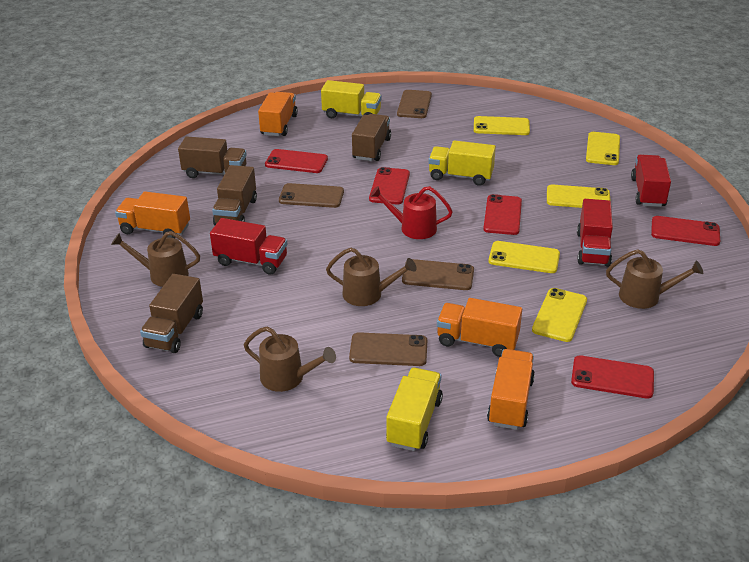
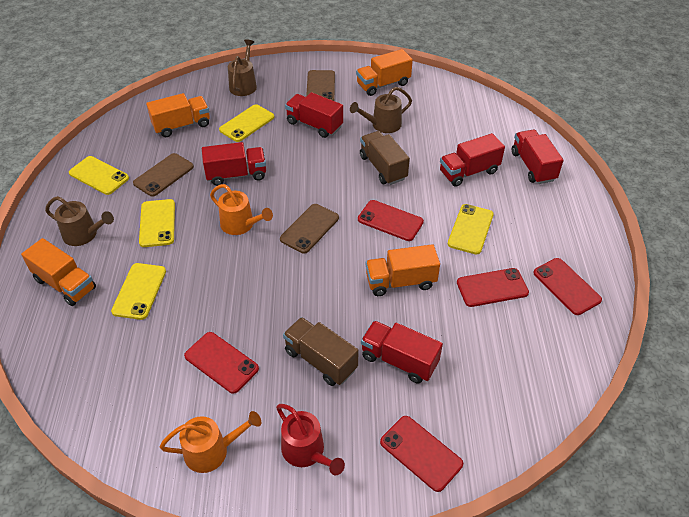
brown phone: 4 -> 3
brown truck: 4 -> 2
brown watering can: 4 -> 3
orange watering can: 0 -> 2
red truck: 3 -> 5
yellow truck: 3 -> 0

